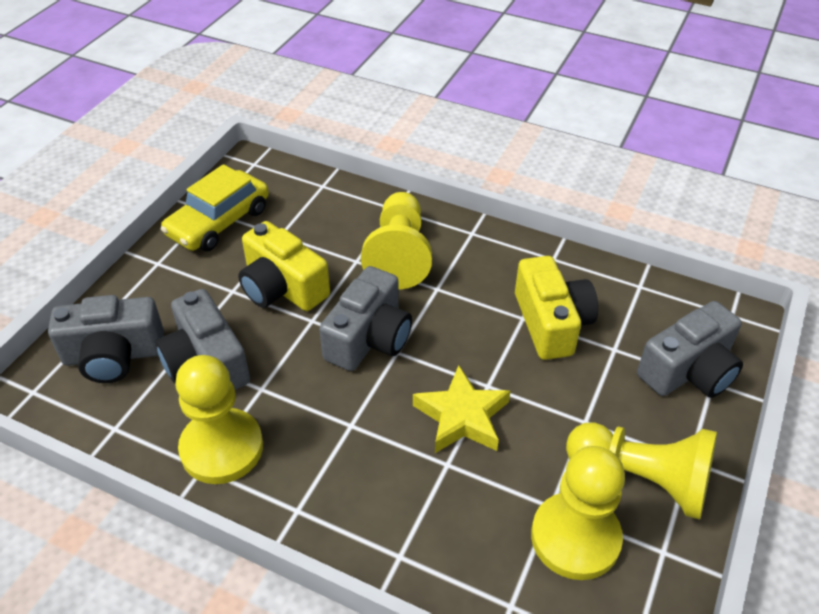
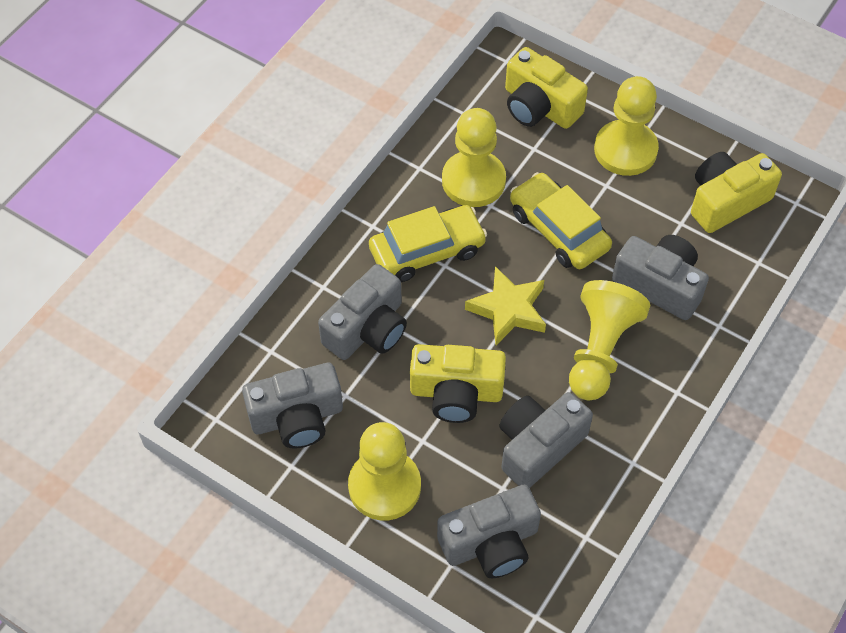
grey camera: 4 -> 5
yellow camera: 2 -> 3
yellow car: 1 -> 2

